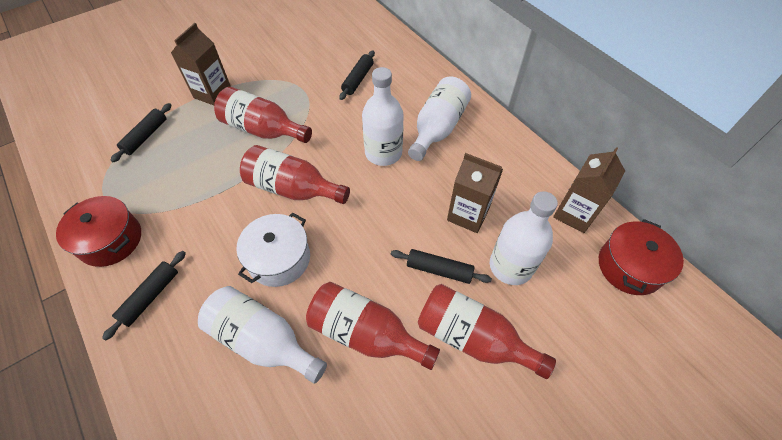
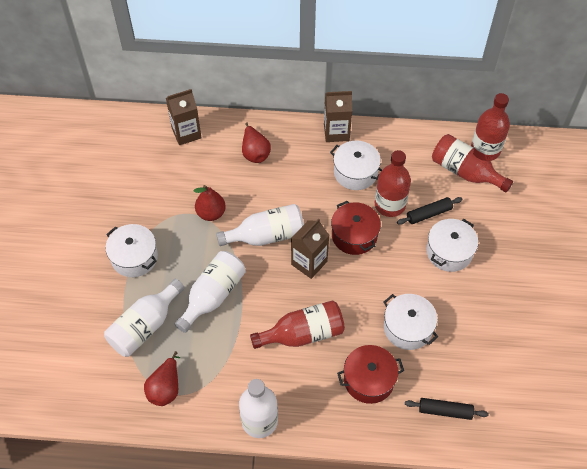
black rolling pin: 4 -> 2
red pear: 0 -> 3
white pot: 1 -> 4

